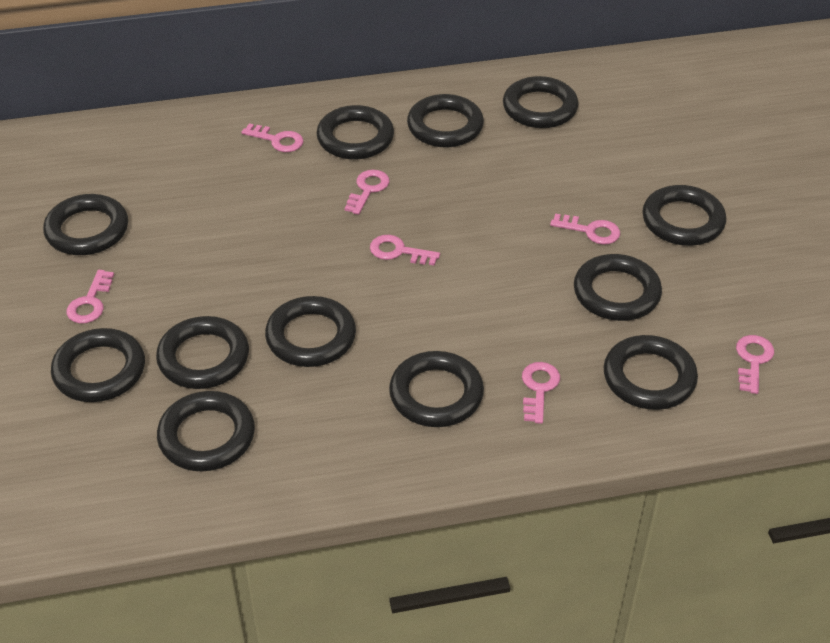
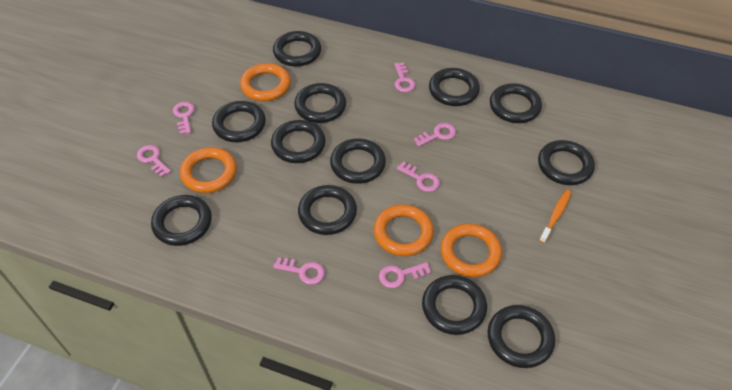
orange ring: 0 -> 4
orange toothbrush: 0 -> 1

